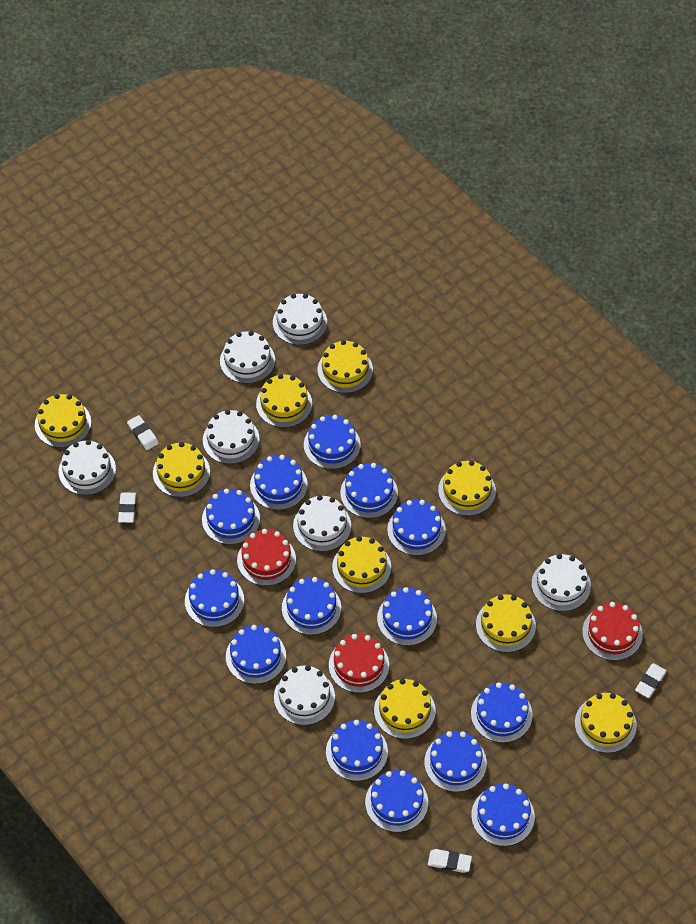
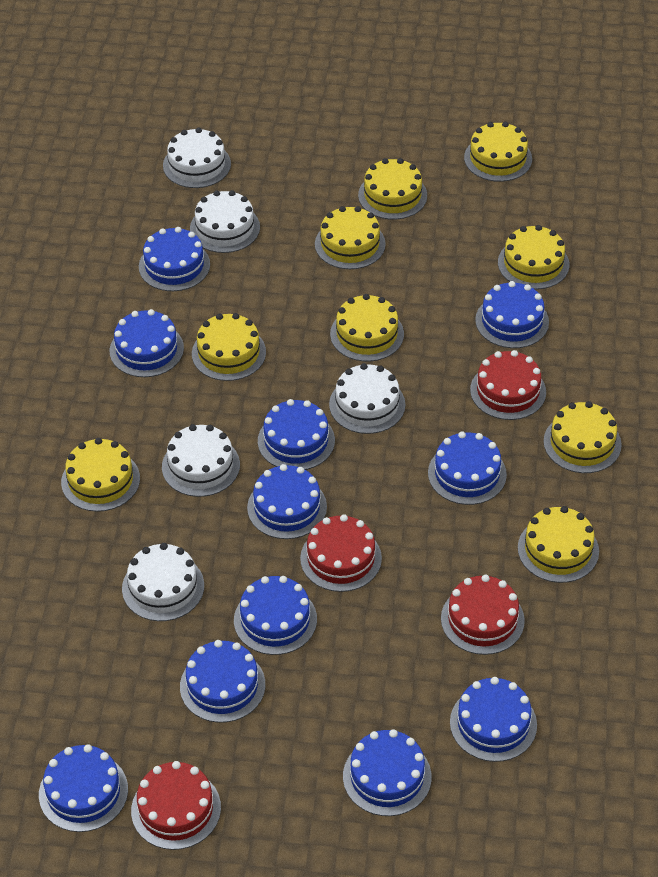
blue cake: 14 -> 11
red cake: 3 -> 4
white cake: 7 -> 5
white eraser: 4 -> 0

